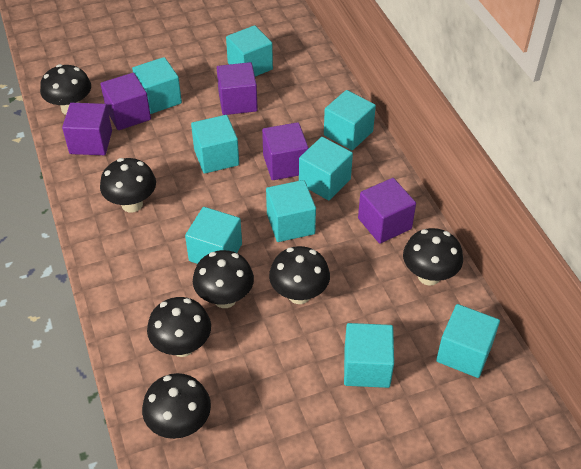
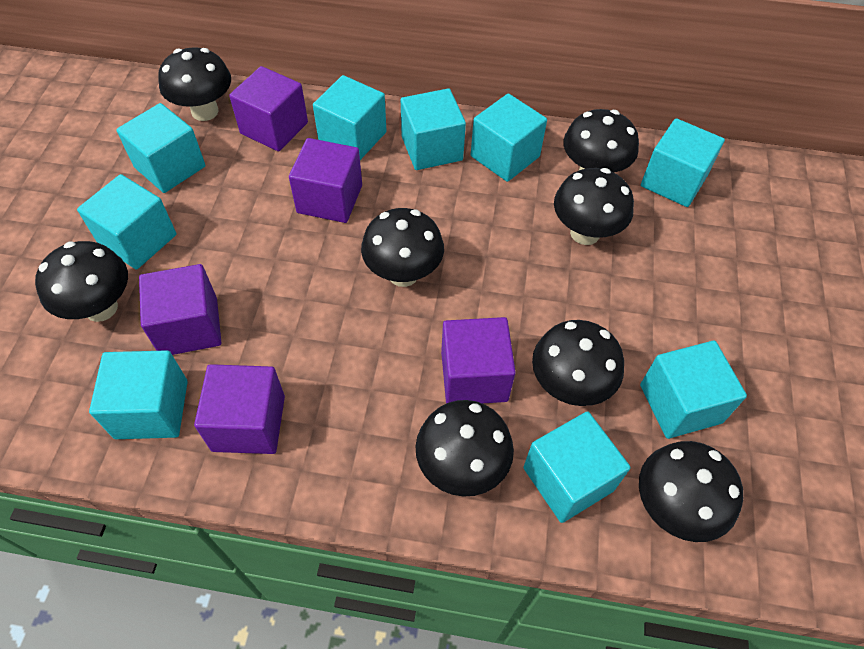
black mushroom: 7 -> 8

